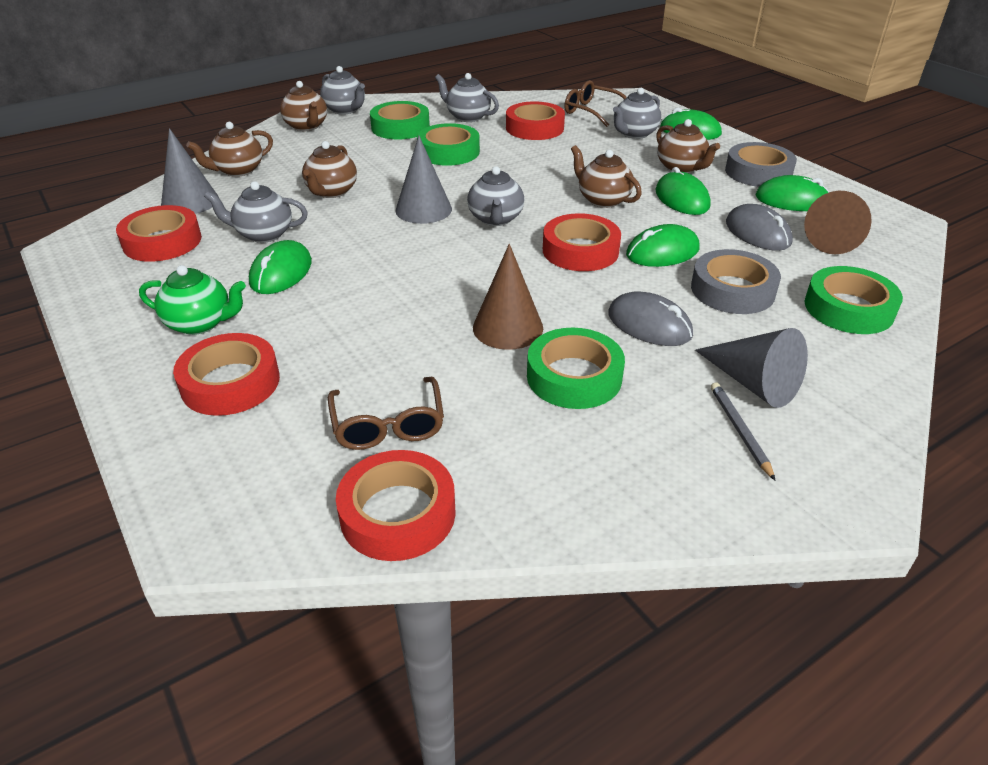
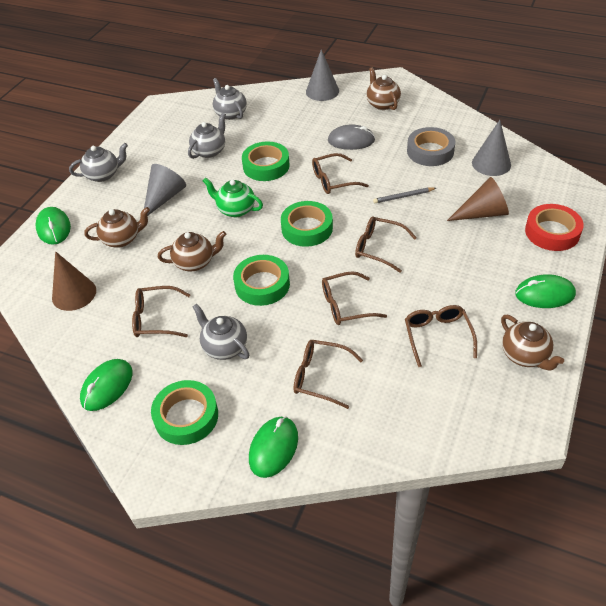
brown glasses: 2 -> 6
brown teapot: 5 -> 4
green mouse: 5 -> 4
grey mouse: 2 -> 1
grey tape: 2 -> 1
grey teapot: 5 -> 4
red tape: 5 -> 1

